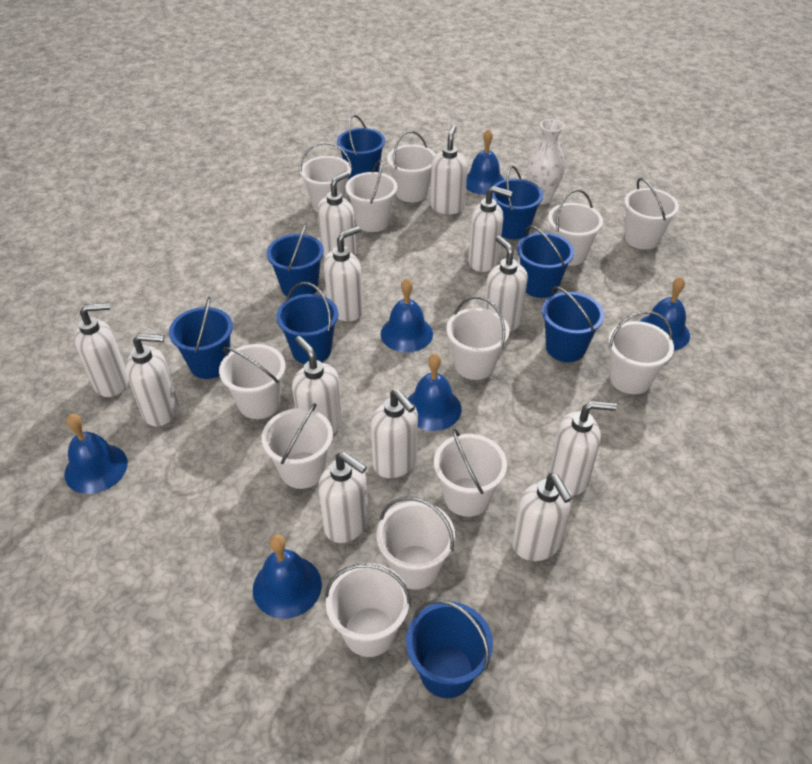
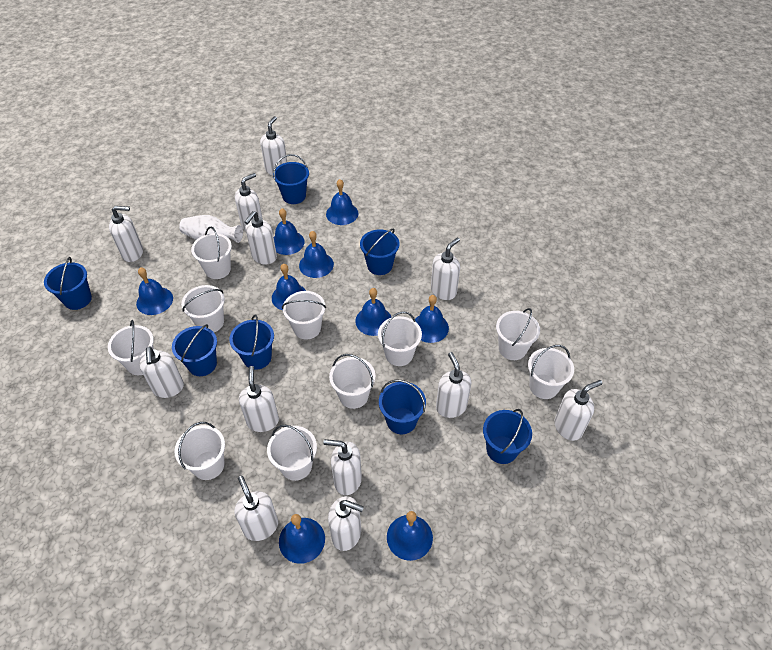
blue bell: 6 -> 9
blue bucket: 8 -> 7
white bucket: 12 -> 10

